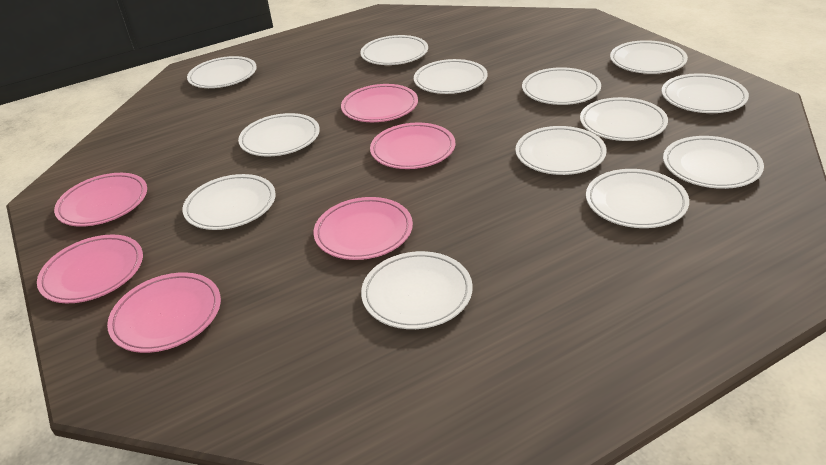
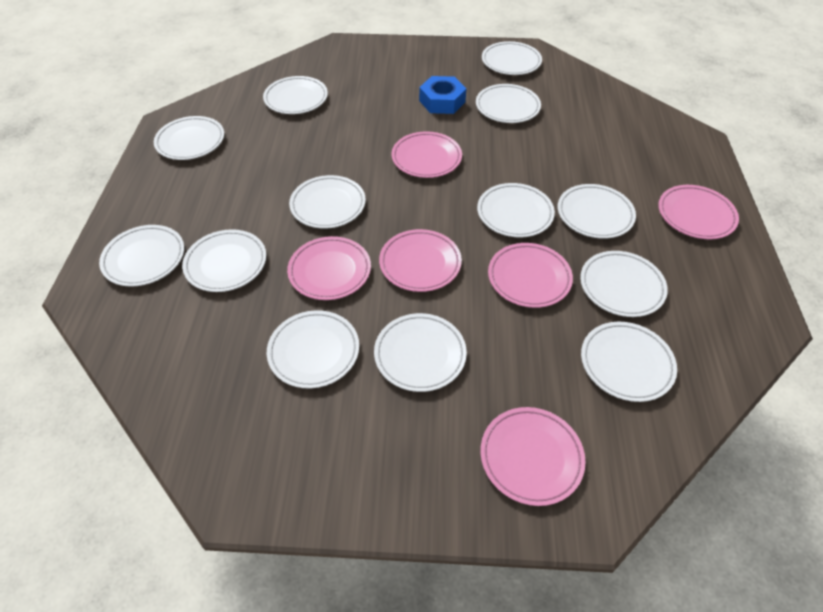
blue nut: 0 -> 1

